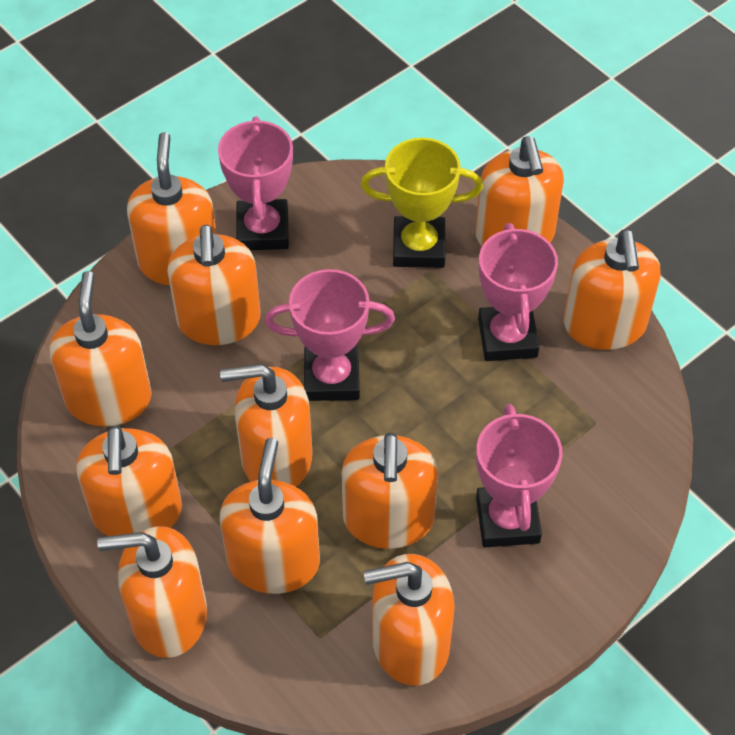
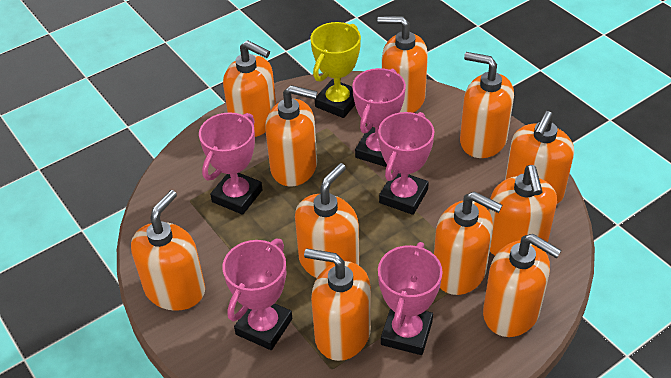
pink trophy: 4 -> 5

